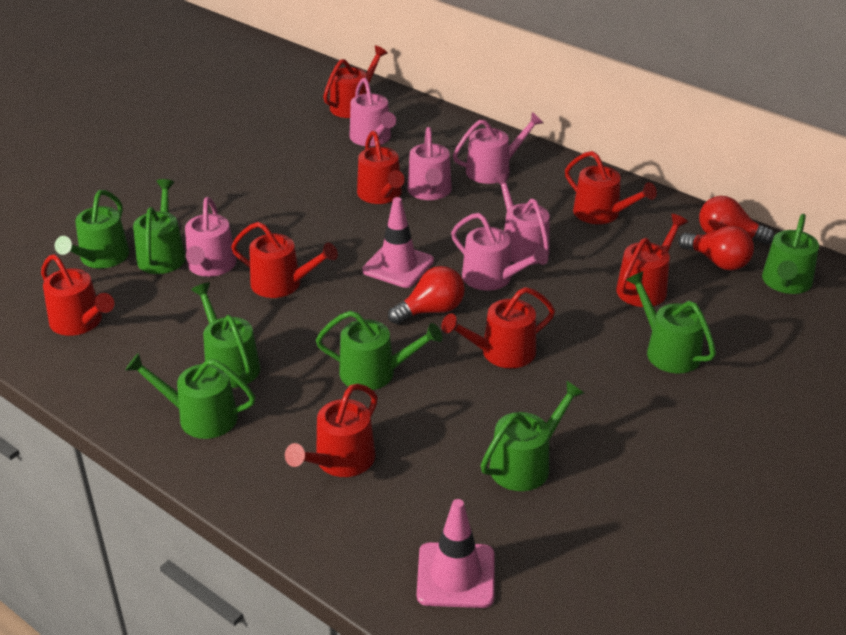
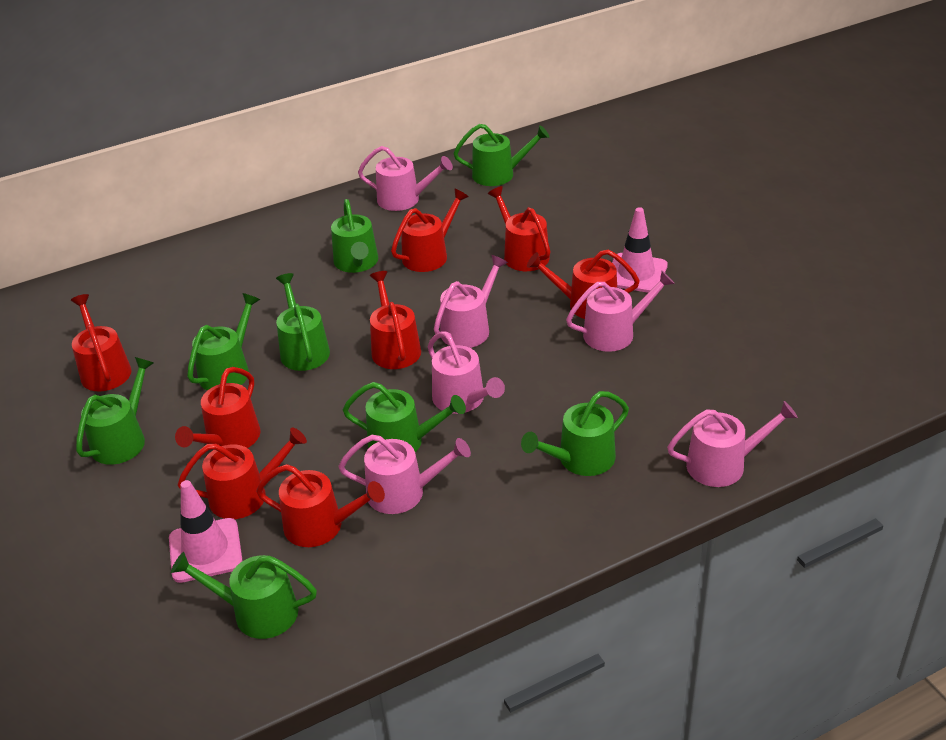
red light bulb: 3 -> 0

